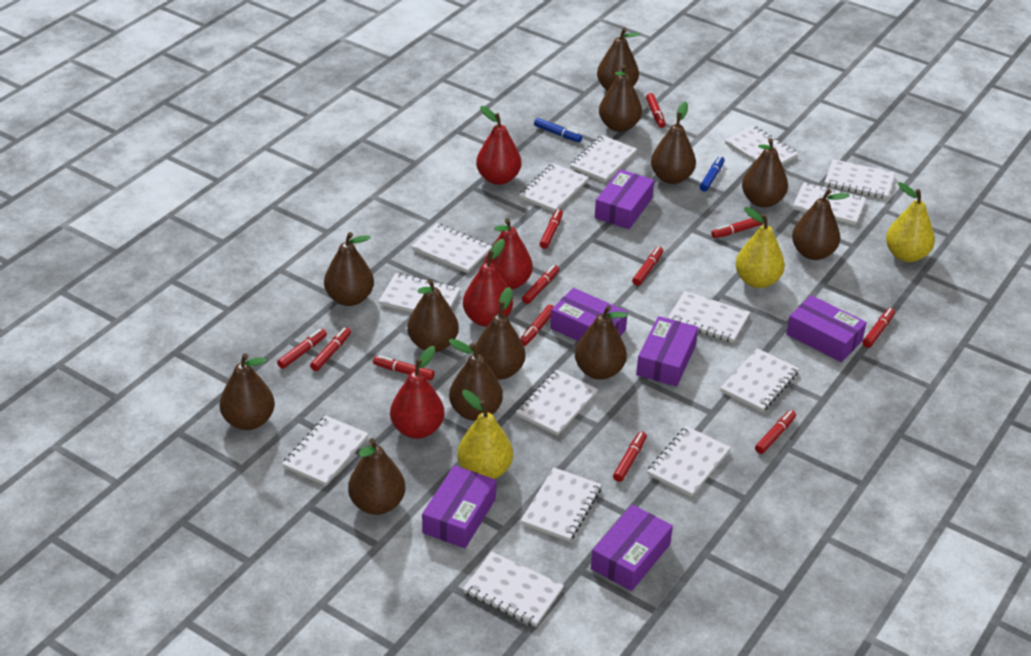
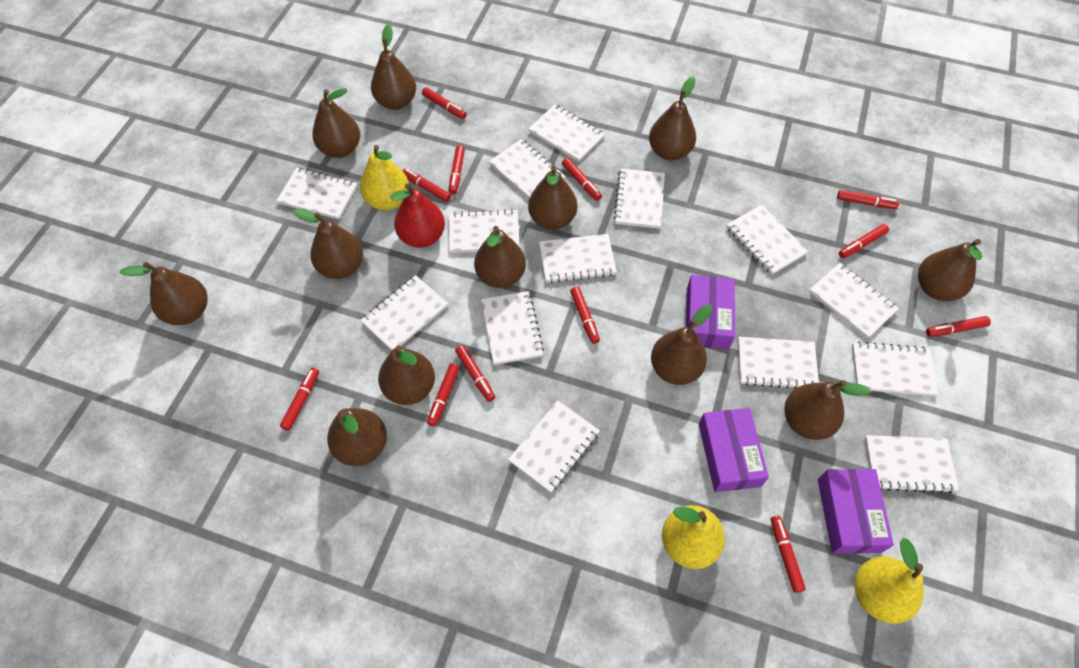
blue marker: 2 -> 0
purple box: 6 -> 3
red pear: 4 -> 1

